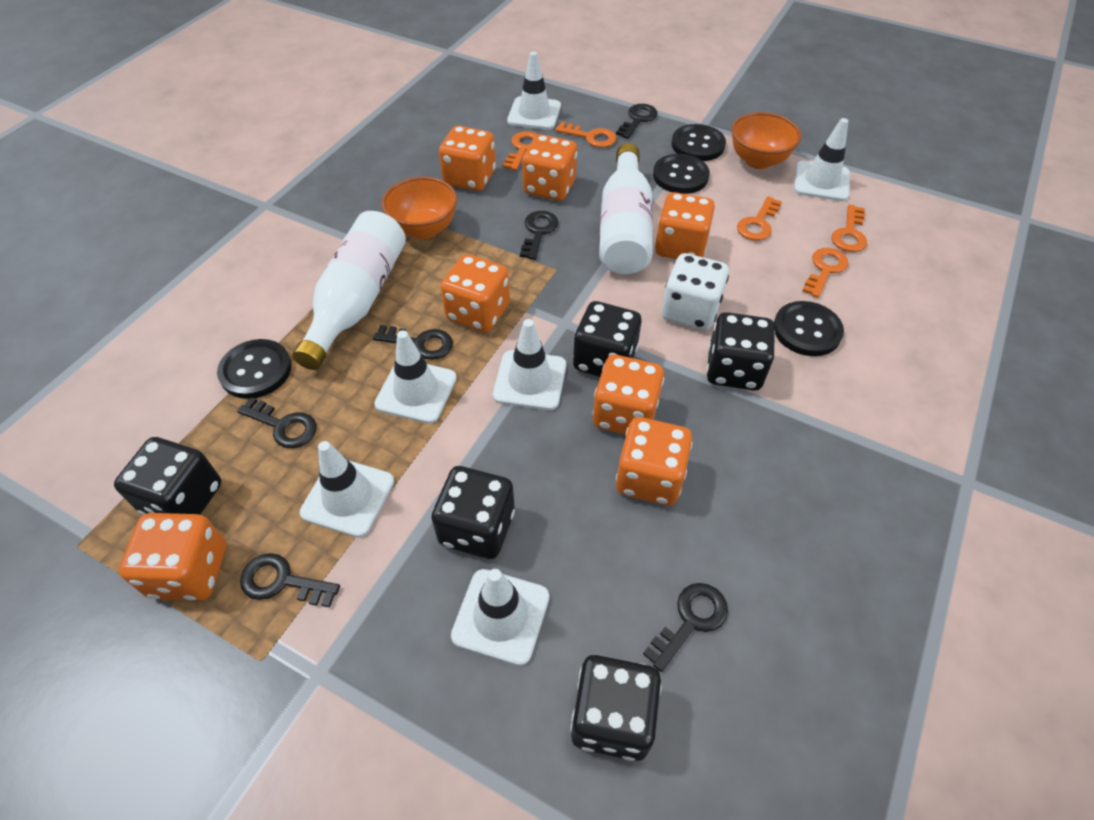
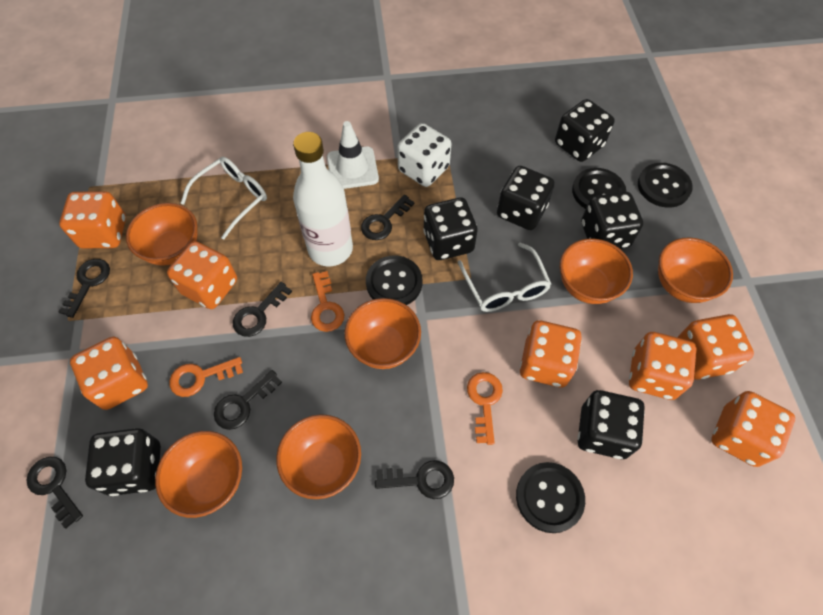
black dice: 5 -> 6
orange bowl: 2 -> 6
orange key: 5 -> 3
white bottle: 2 -> 1
white glasses: 0 -> 2
white traffic cone: 6 -> 1

